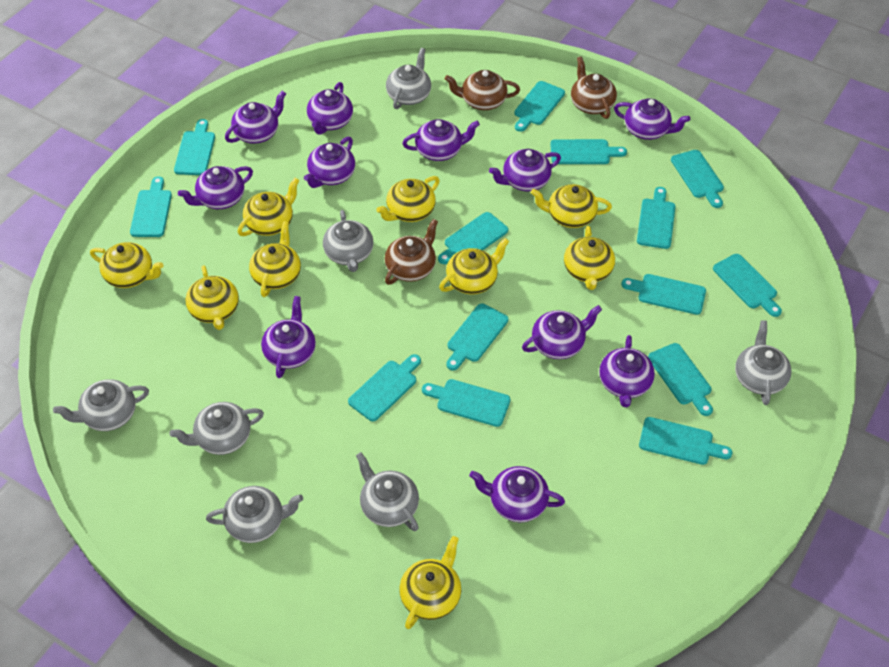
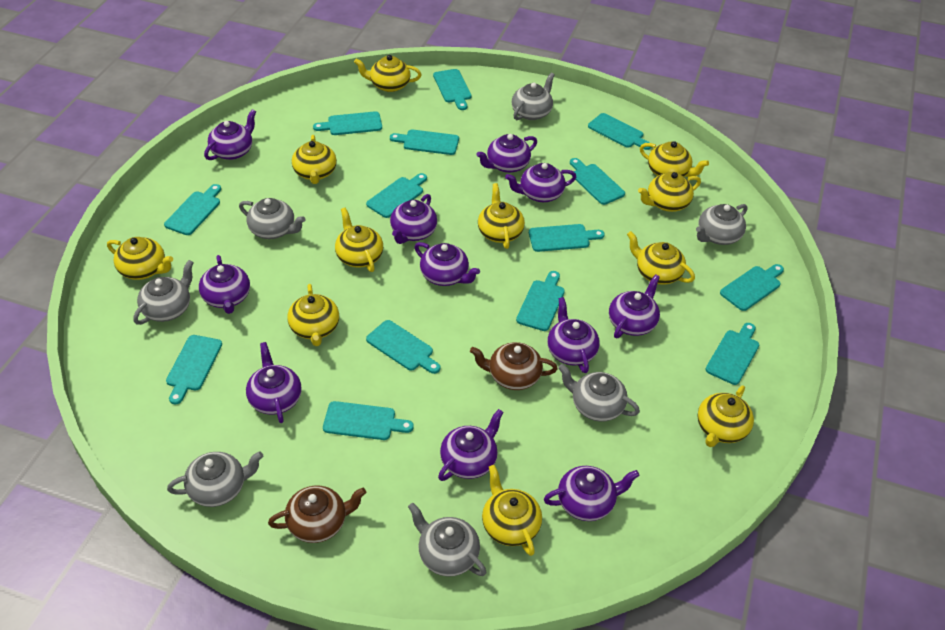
brown teapot: 3 -> 2
yellow teapot: 9 -> 11

